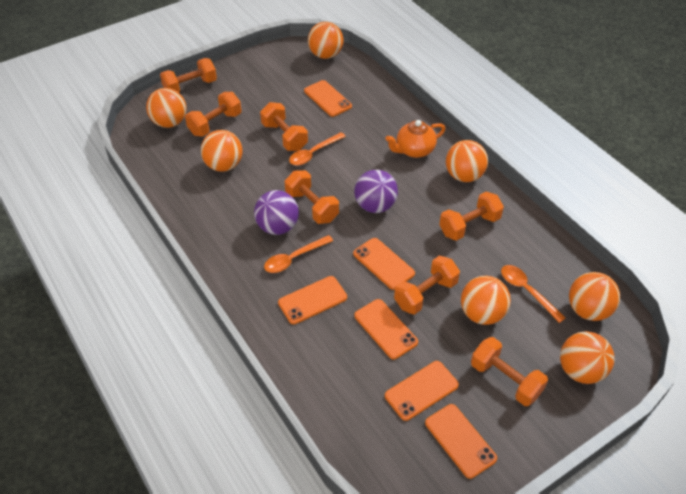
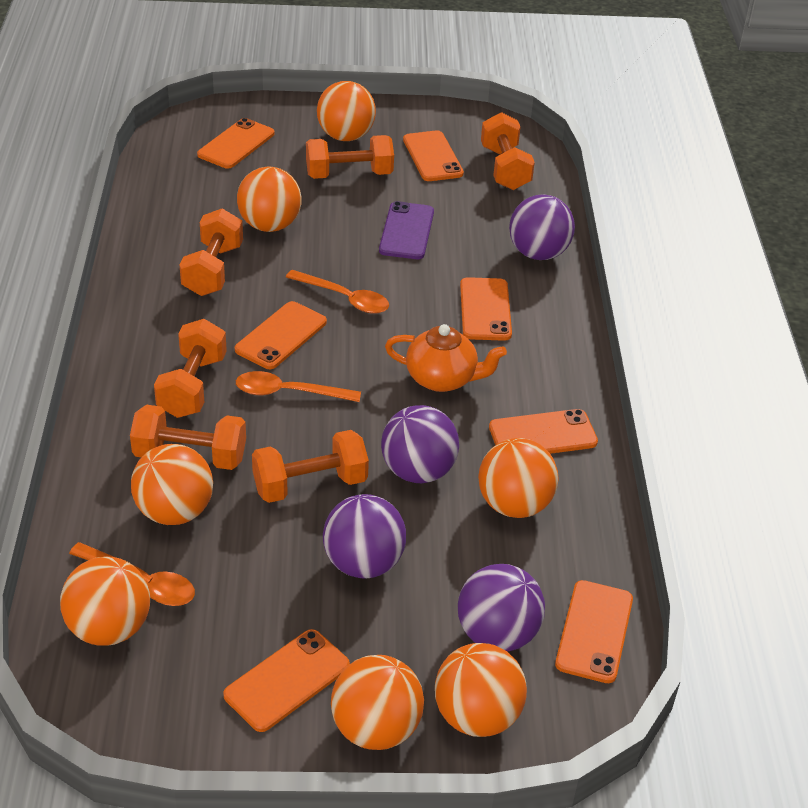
orange dumbbell: 7 -> 6
orange phone: 6 -> 7
purple ball: 2 -> 4
purple phone: 0 -> 1

